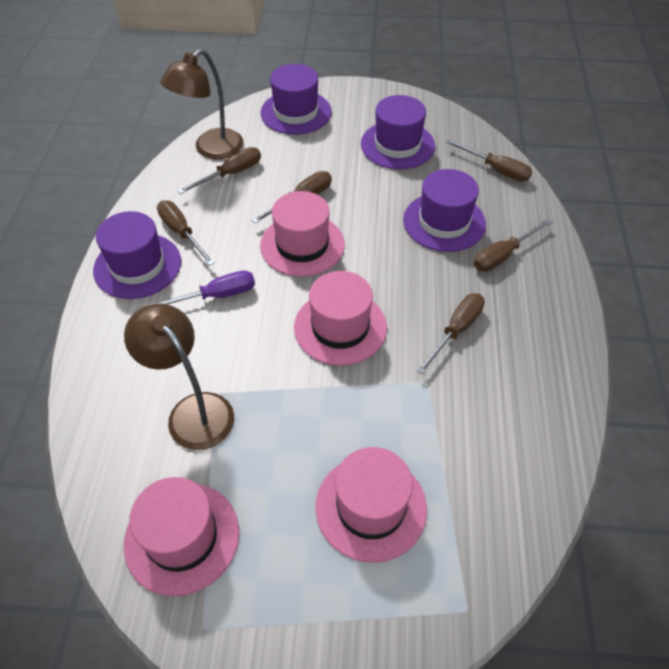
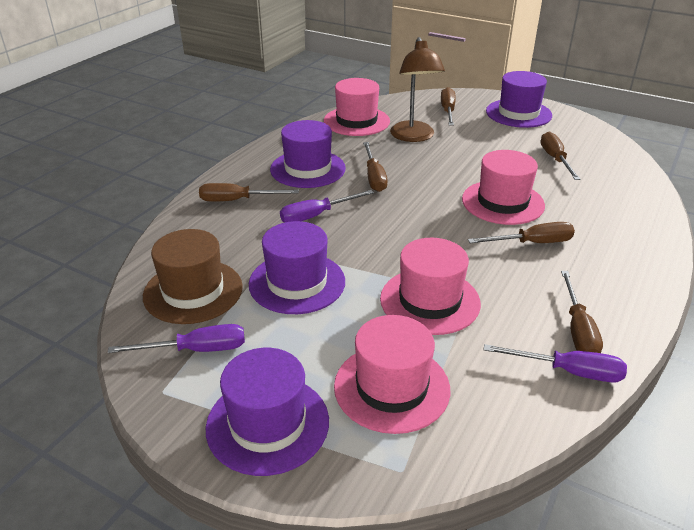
brown hat: 0 -> 1
brown lamp: 2 -> 1
purple screwdriver: 1 -> 3

